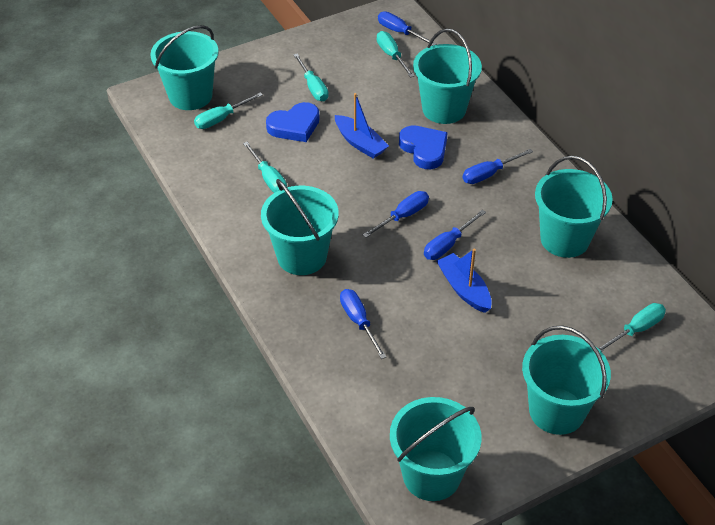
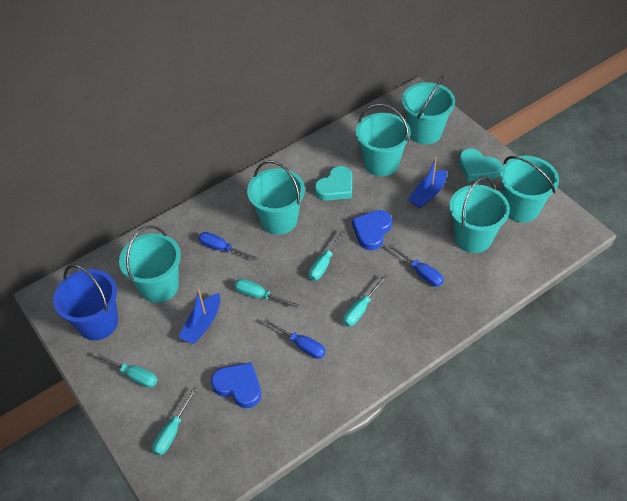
blue bucket: 0 -> 1
blue screwdriver: 5 -> 3
turquoise heart: 0 -> 2

